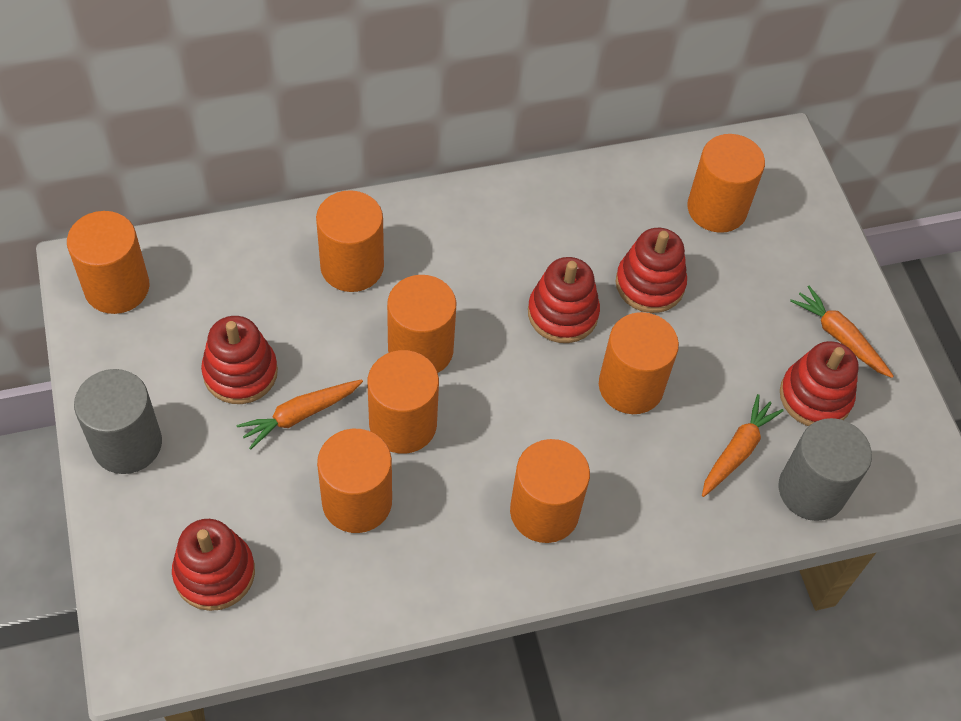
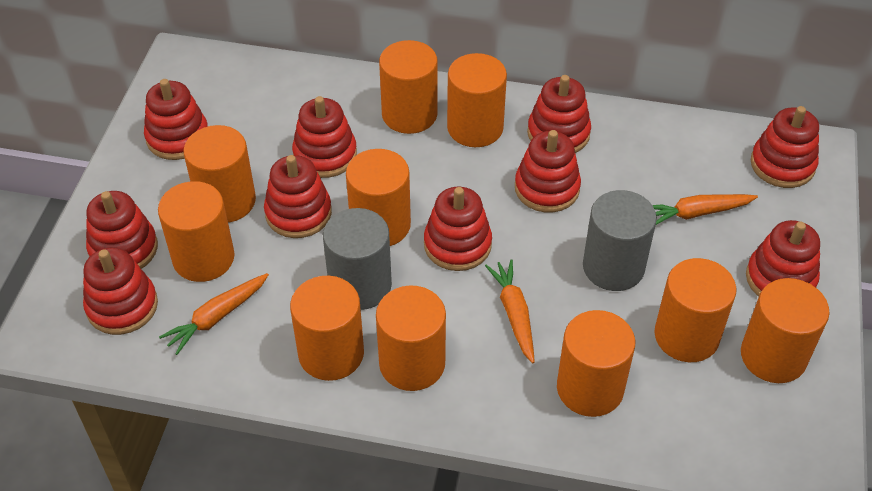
orange cylinder: 8 -> 10
red stacking toy: 5 -> 10

